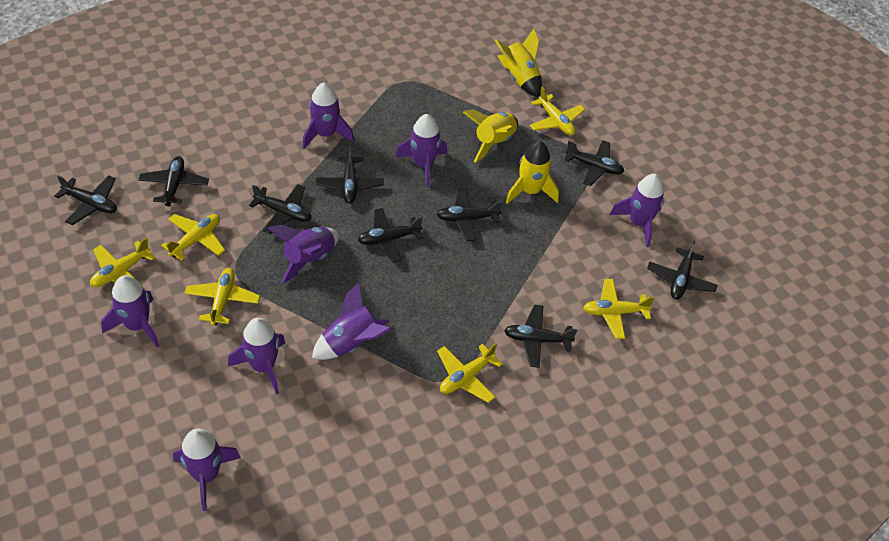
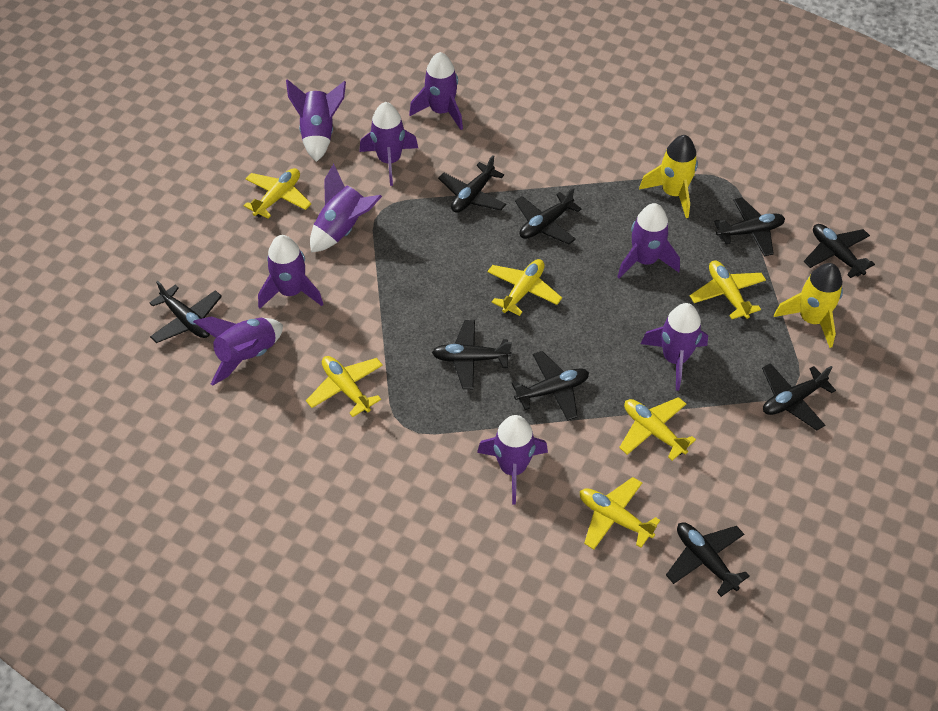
purple rocket: 8 -> 9
yellow rocket: 3 -> 2

